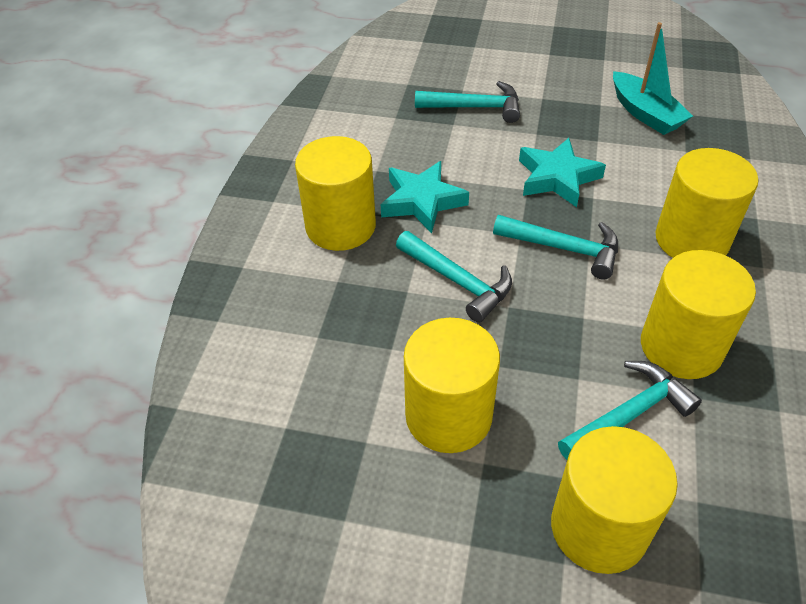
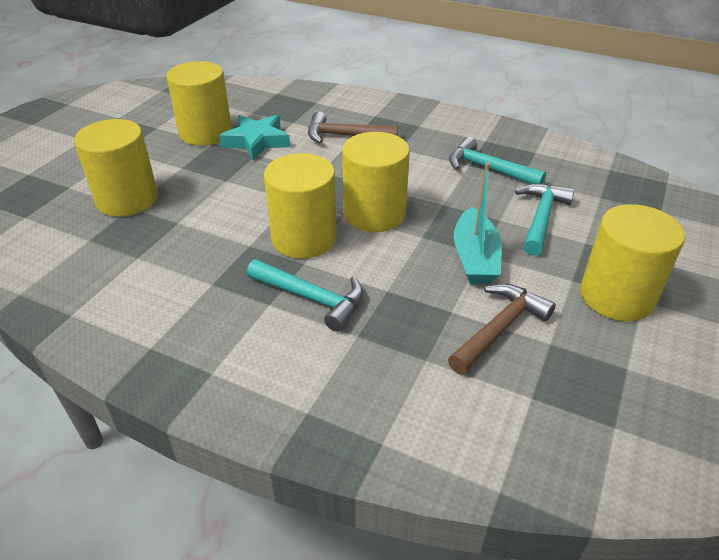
brown hammer: 0 -> 2
turquoise hammer: 4 -> 3
turquoise star: 2 -> 1

